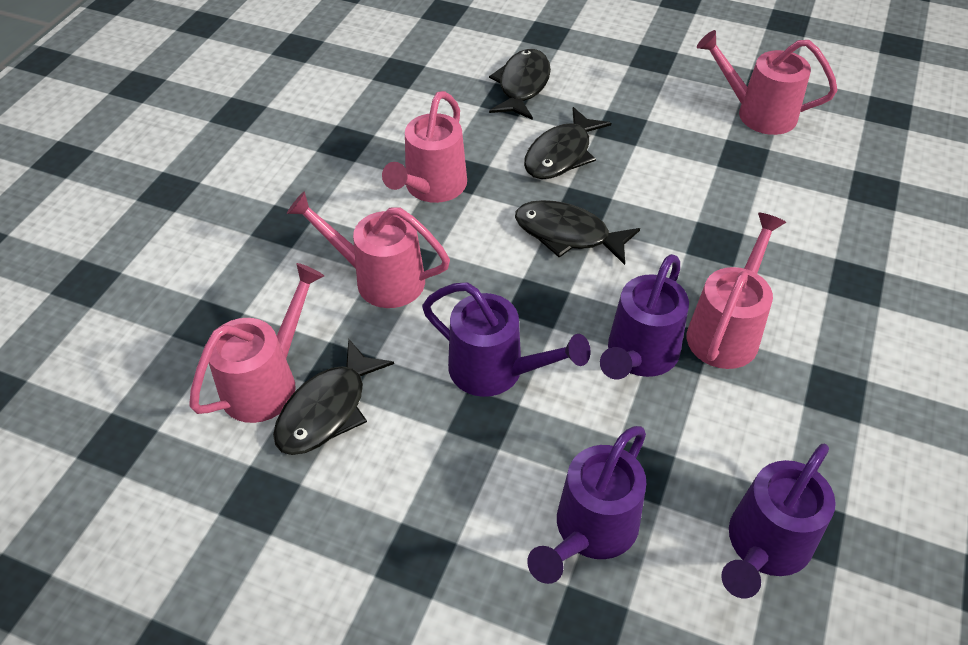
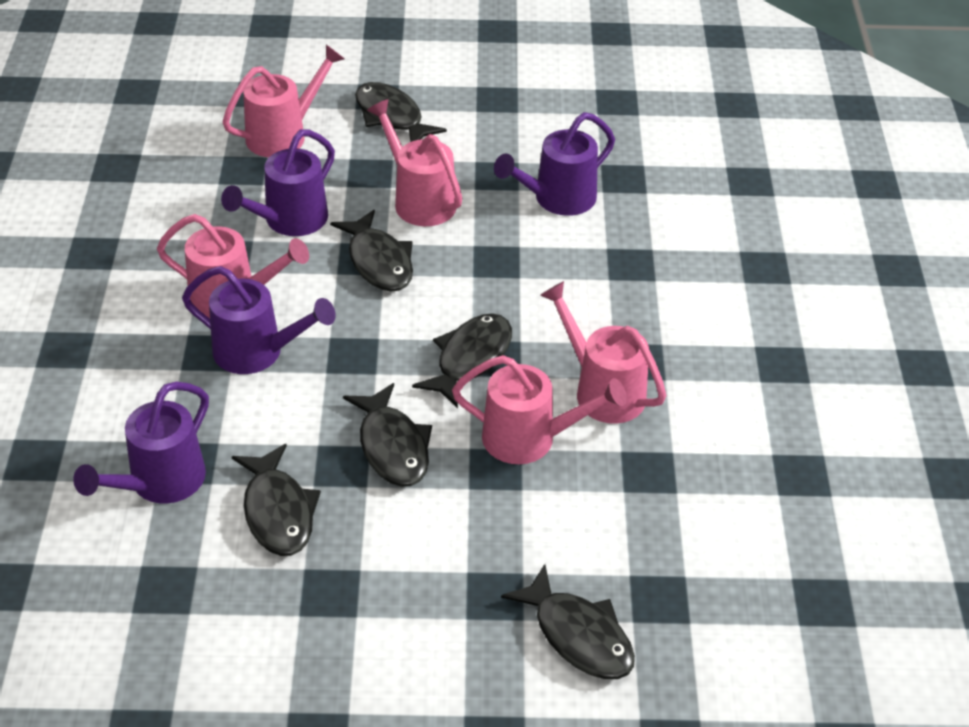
black fish: 4 -> 6

